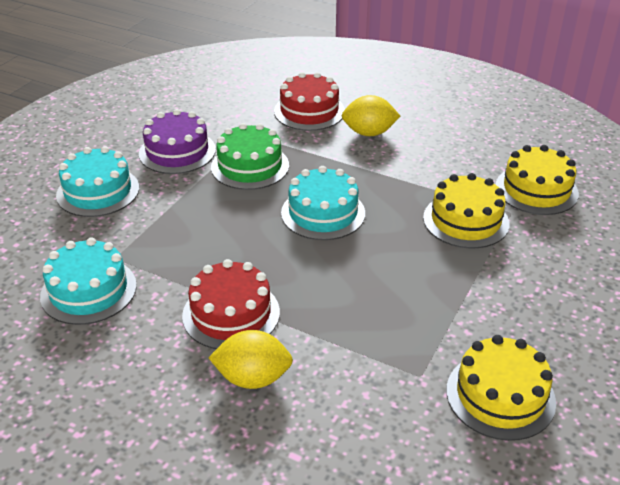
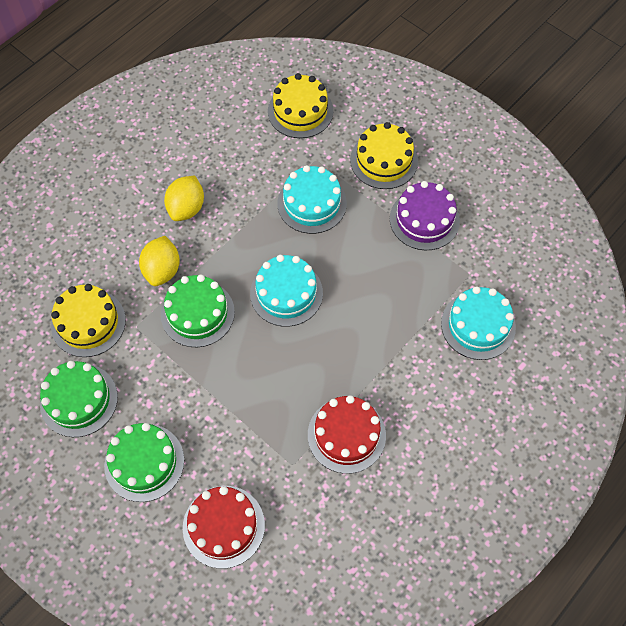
green cake: 1 -> 3

